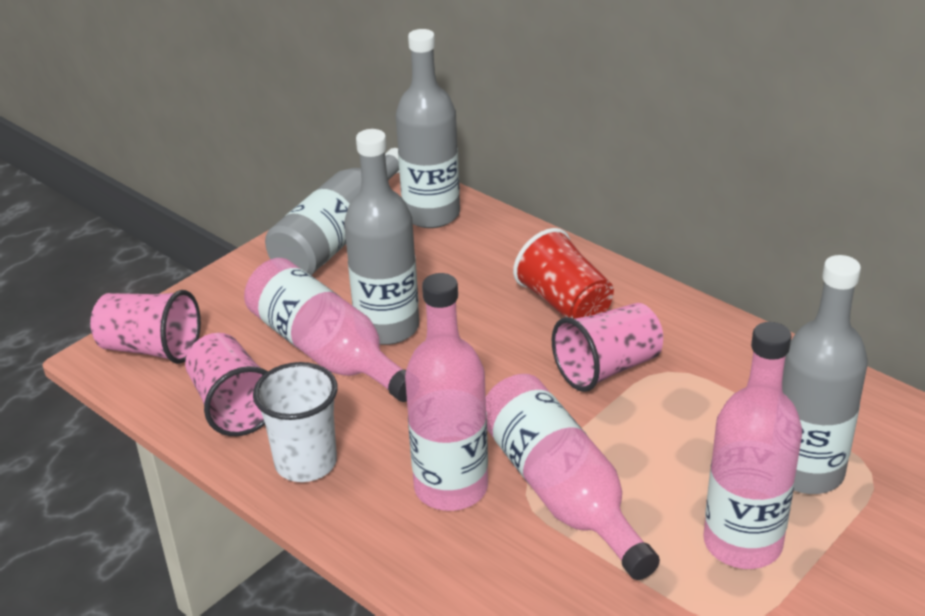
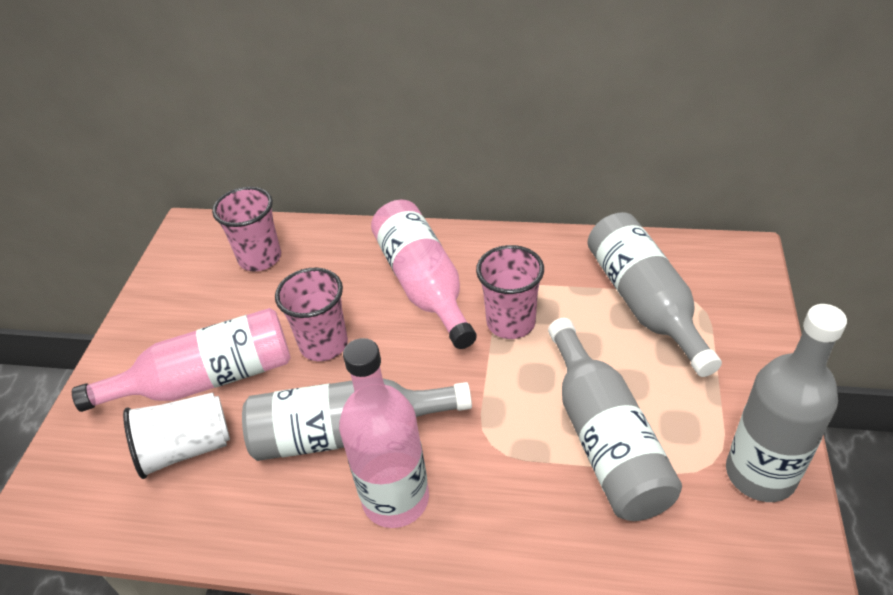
pink bottle: 4 -> 3
red cup: 1 -> 0

